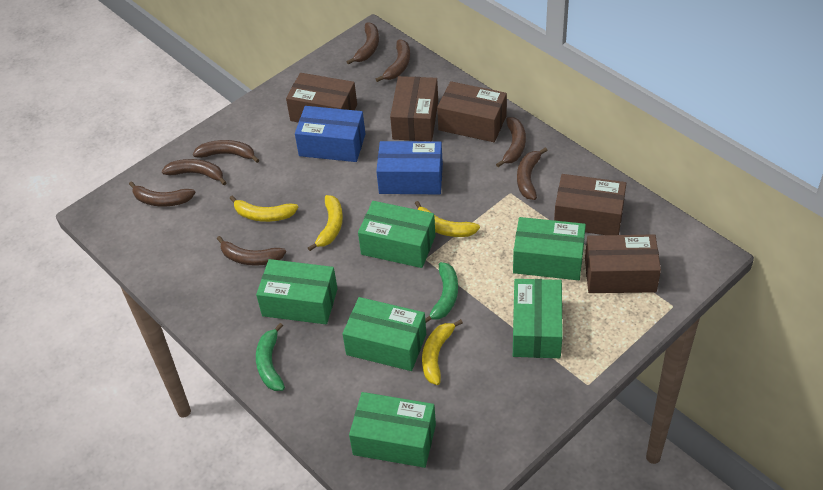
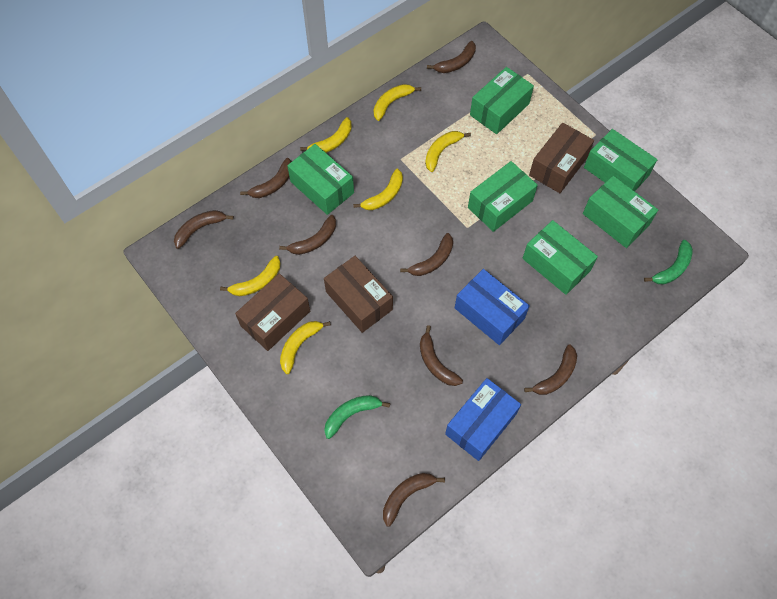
brown box: 5 -> 3
yellow banana: 4 -> 6

